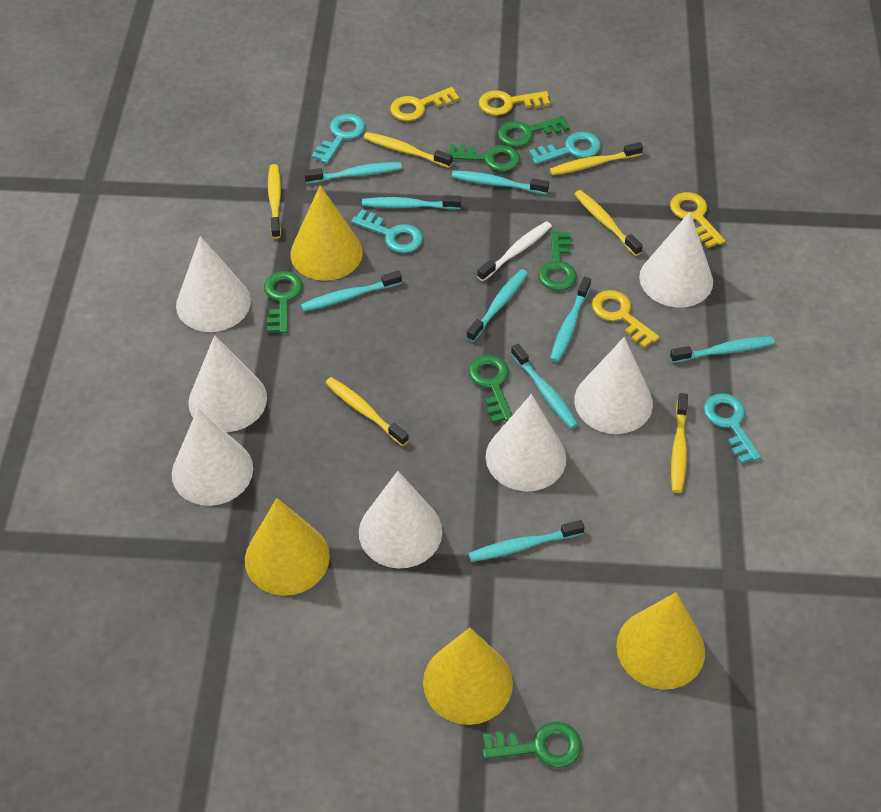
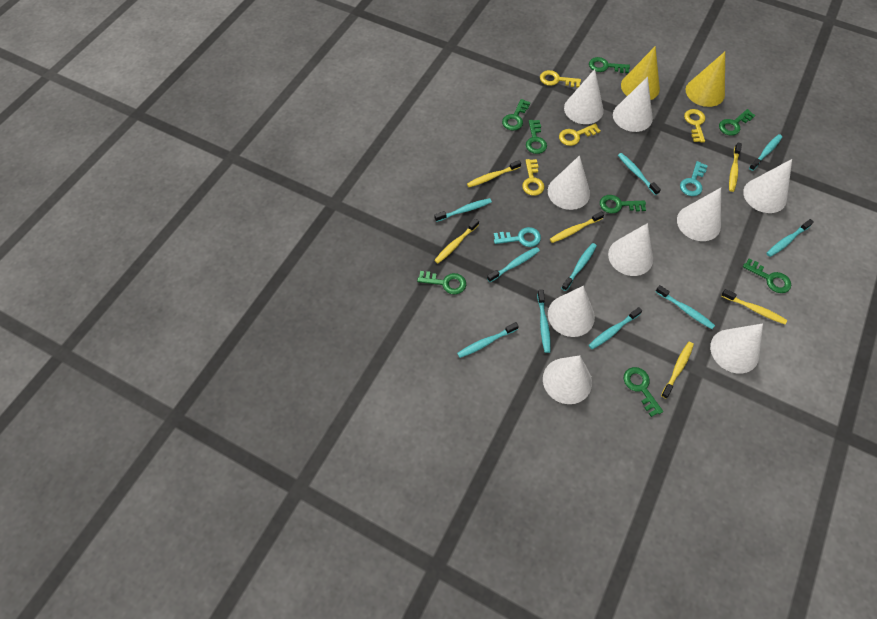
green key: 6 -> 8
turquoise key: 4 -> 2
turquoise toothbrush: 9 -> 10
white cone: 7 -> 9
white toothbrush: 1 -> 0
yellow cone: 4 -> 2

